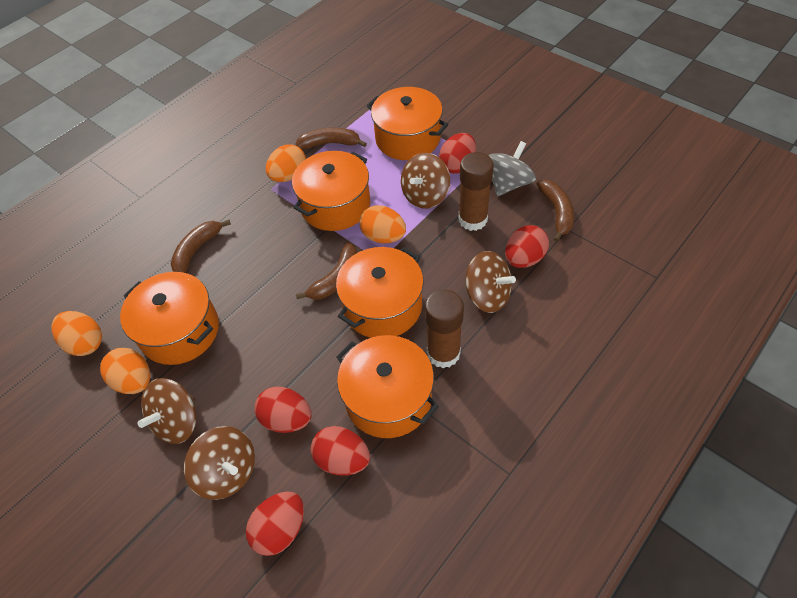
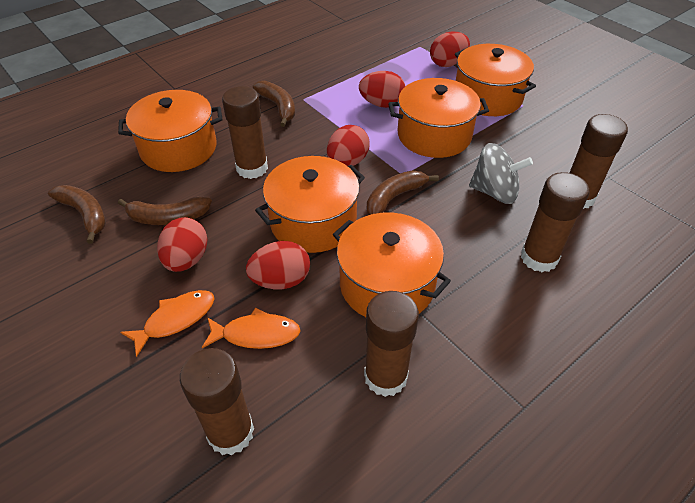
brown glue stick: 2 -> 5
brown spinning top: 4 -> 0
orange egg: 4 -> 0
orange fish: 0 -> 2

